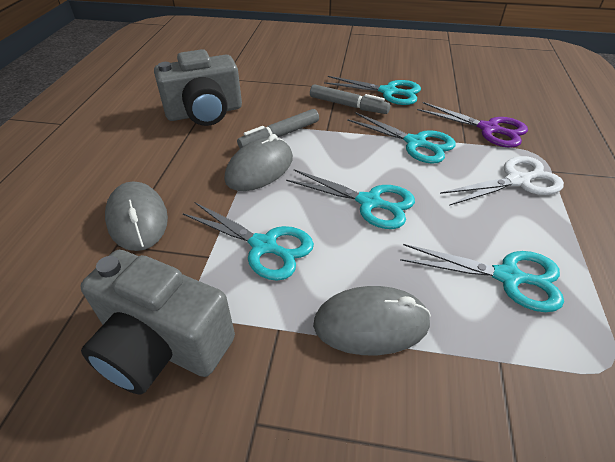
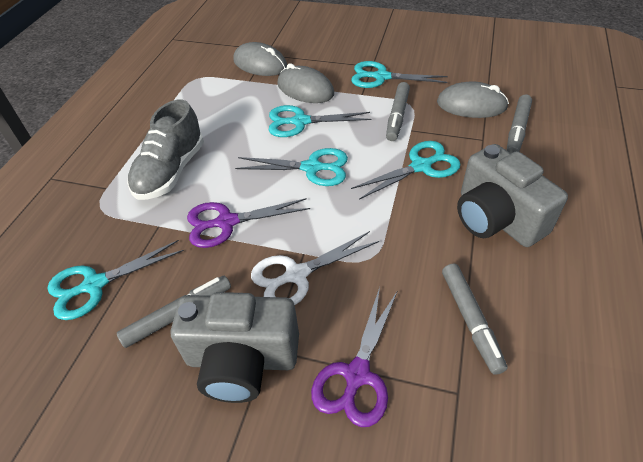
grey marker: 2 -> 4
grey shoe: 0 -> 1
purple scissors: 1 -> 2

